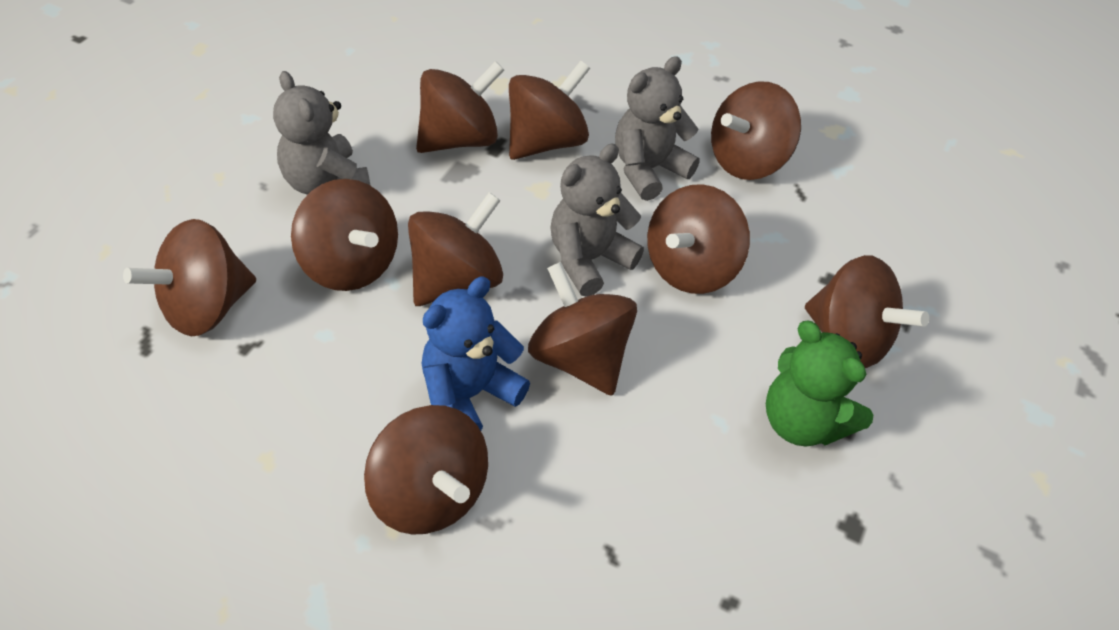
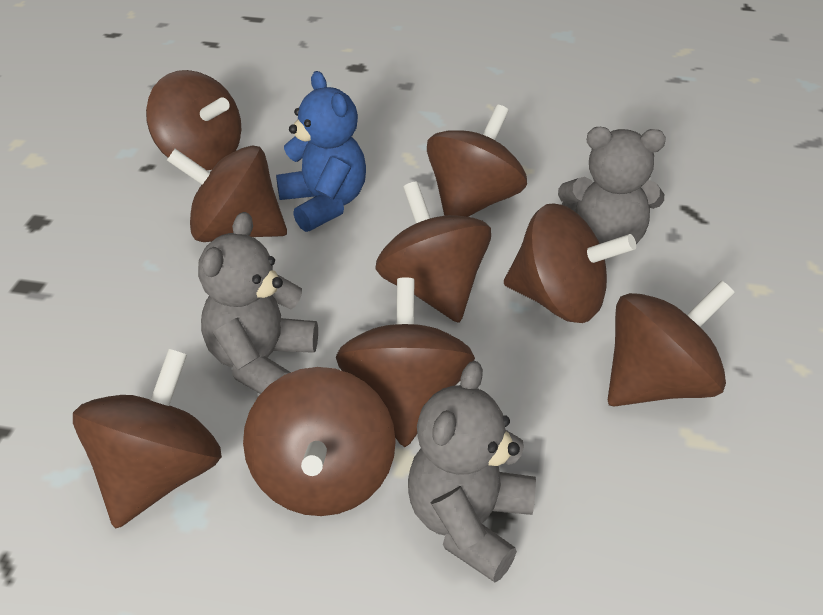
brown spinning top: 10 -> 9
green teddy bear: 1 -> 0

